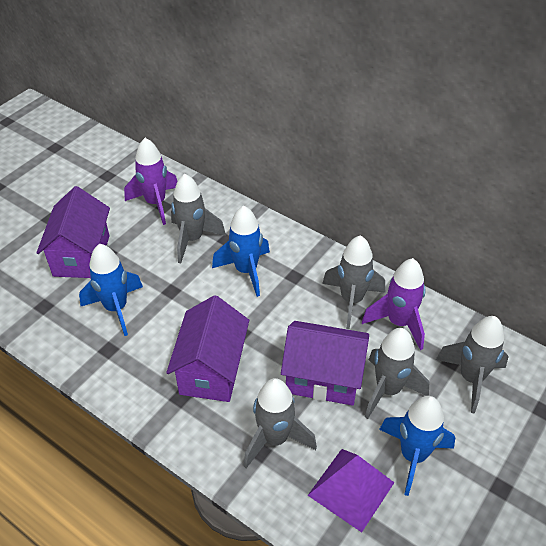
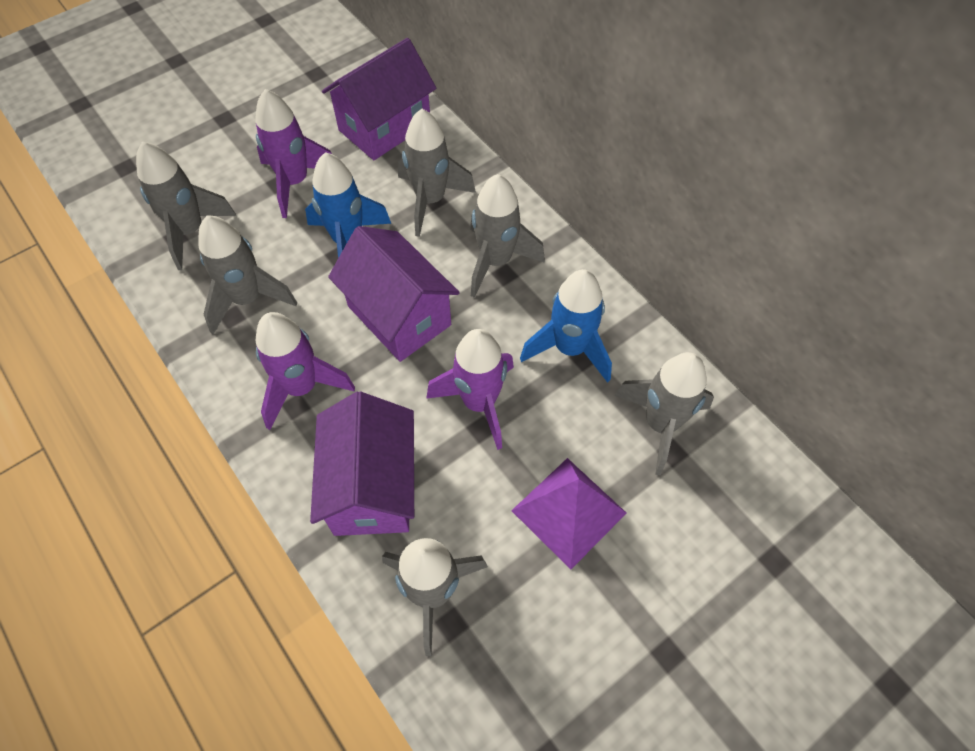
blue rocket: 3 -> 2
grey rocket: 5 -> 6
purple rocket: 2 -> 3

